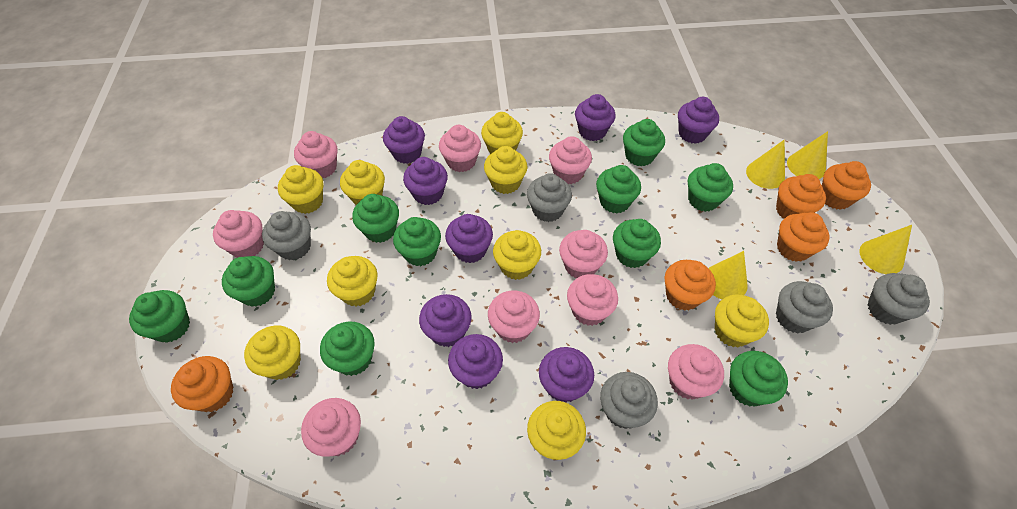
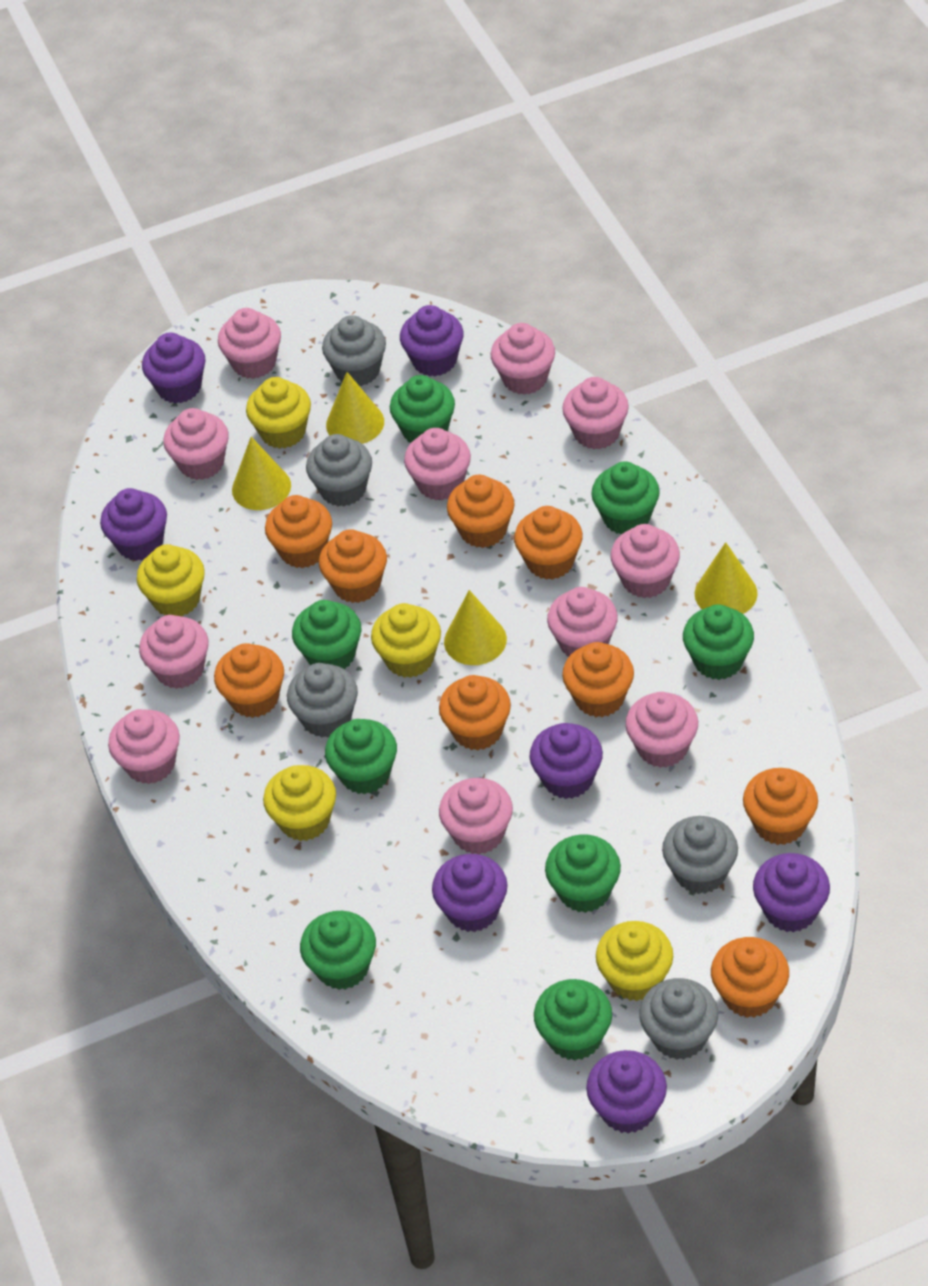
green cupcake: 10 -> 8
orange cupcake: 5 -> 9
pink cupcake: 9 -> 11
purple cupcake: 8 -> 7
yellow cupcake: 9 -> 5

